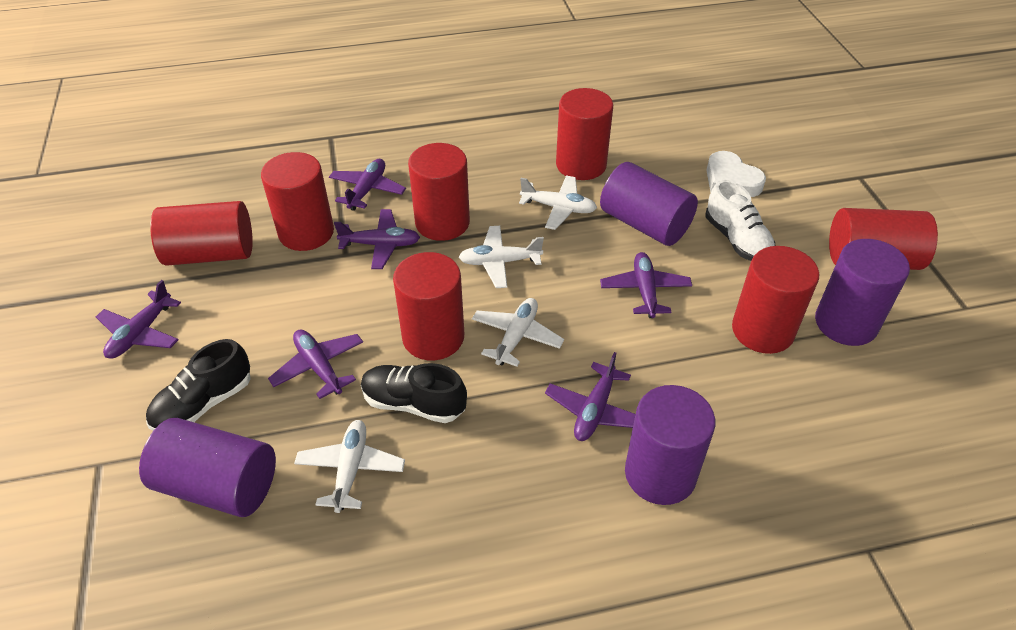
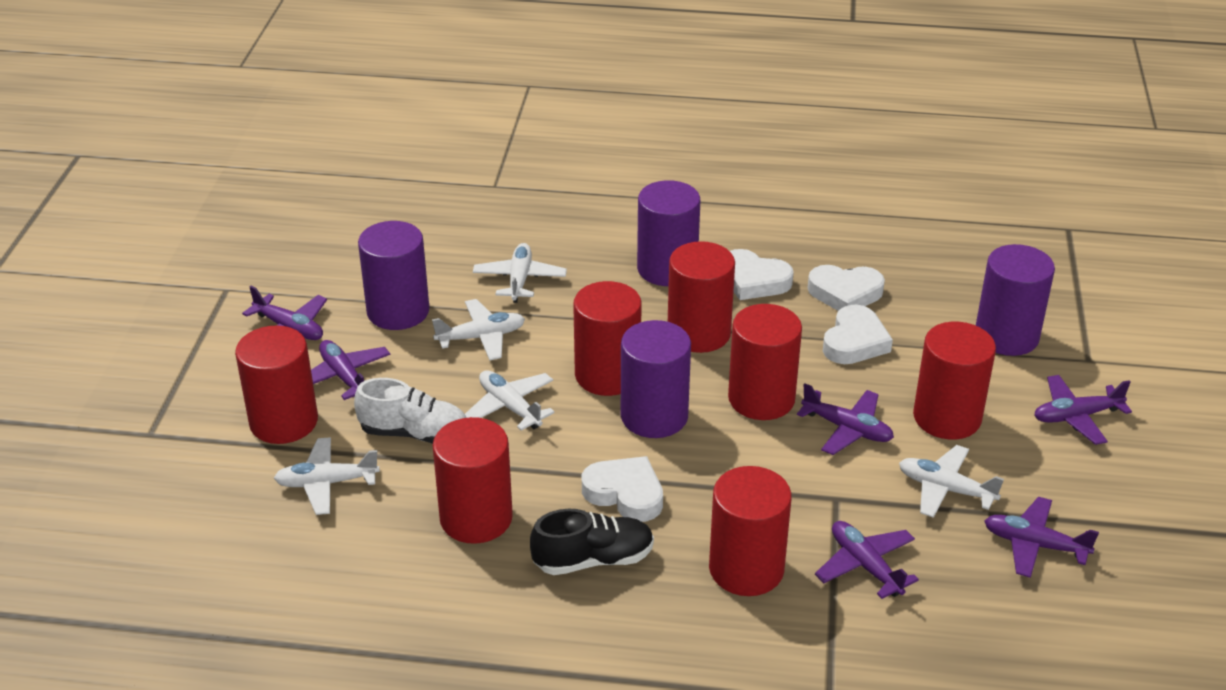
black shoe: 2 -> 1
white heart: 1 -> 4
white plane: 4 -> 5

